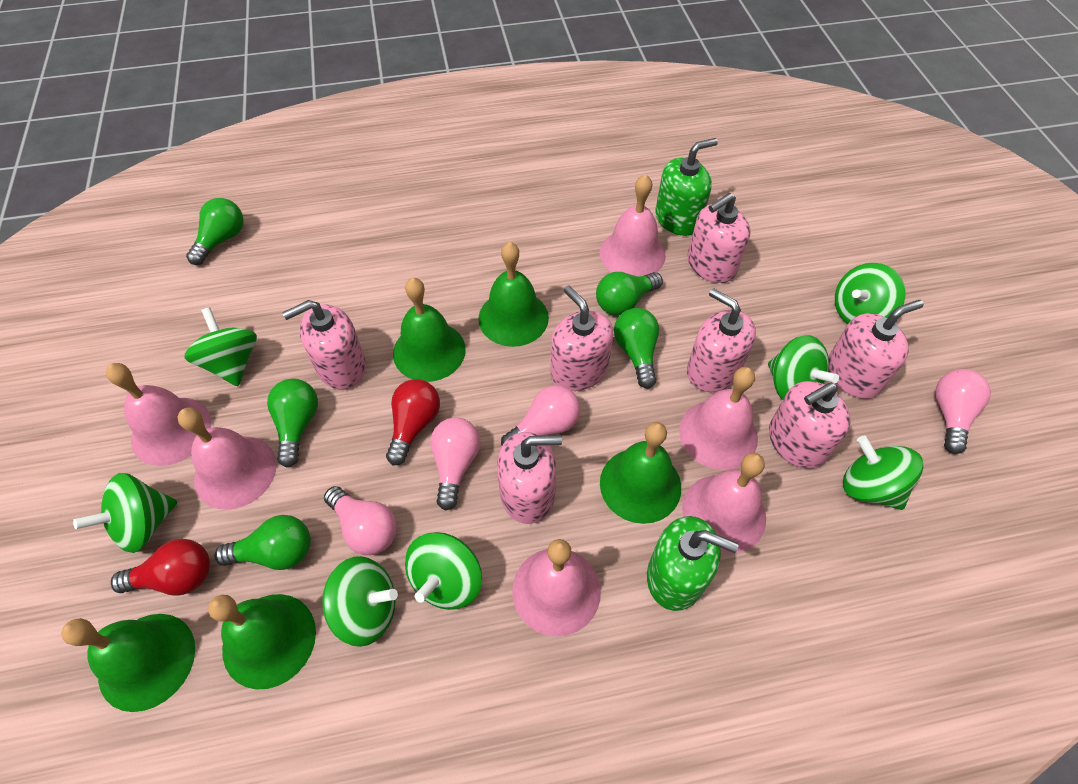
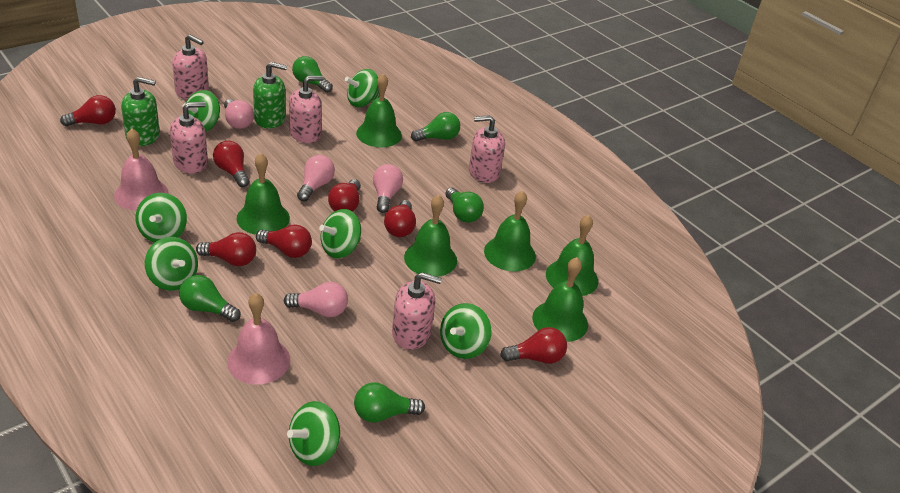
green bell: 5 -> 6
pink bell: 6 -> 2
pink soap dispenser: 7 -> 5
red light bulb: 2 -> 7

